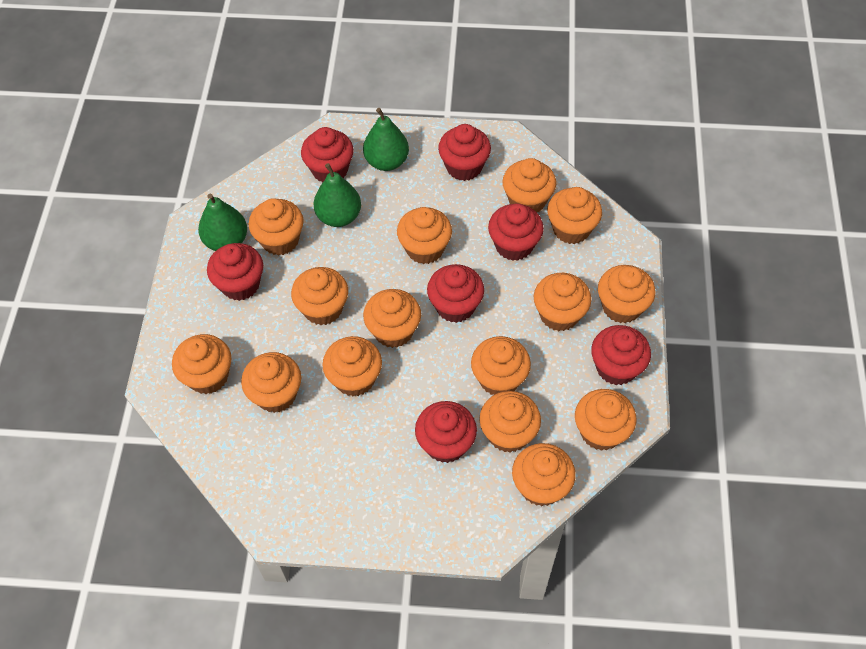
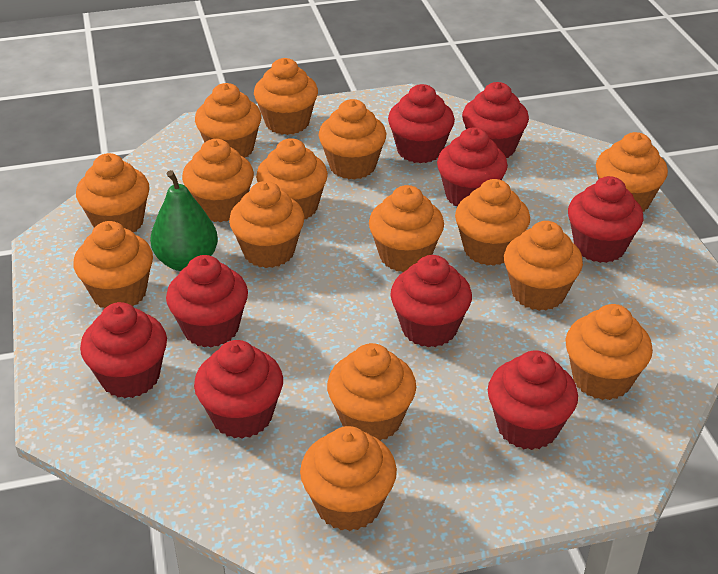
green pear: 3 -> 1
red cupcake: 7 -> 9

